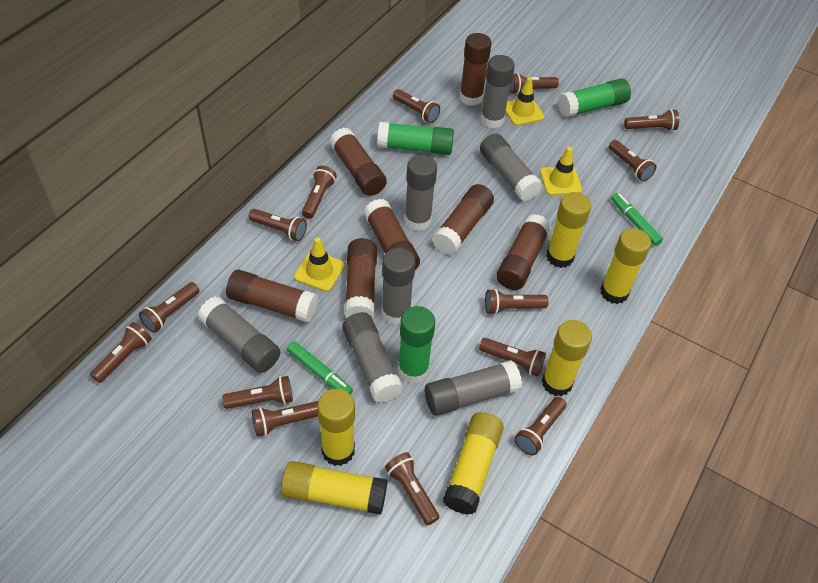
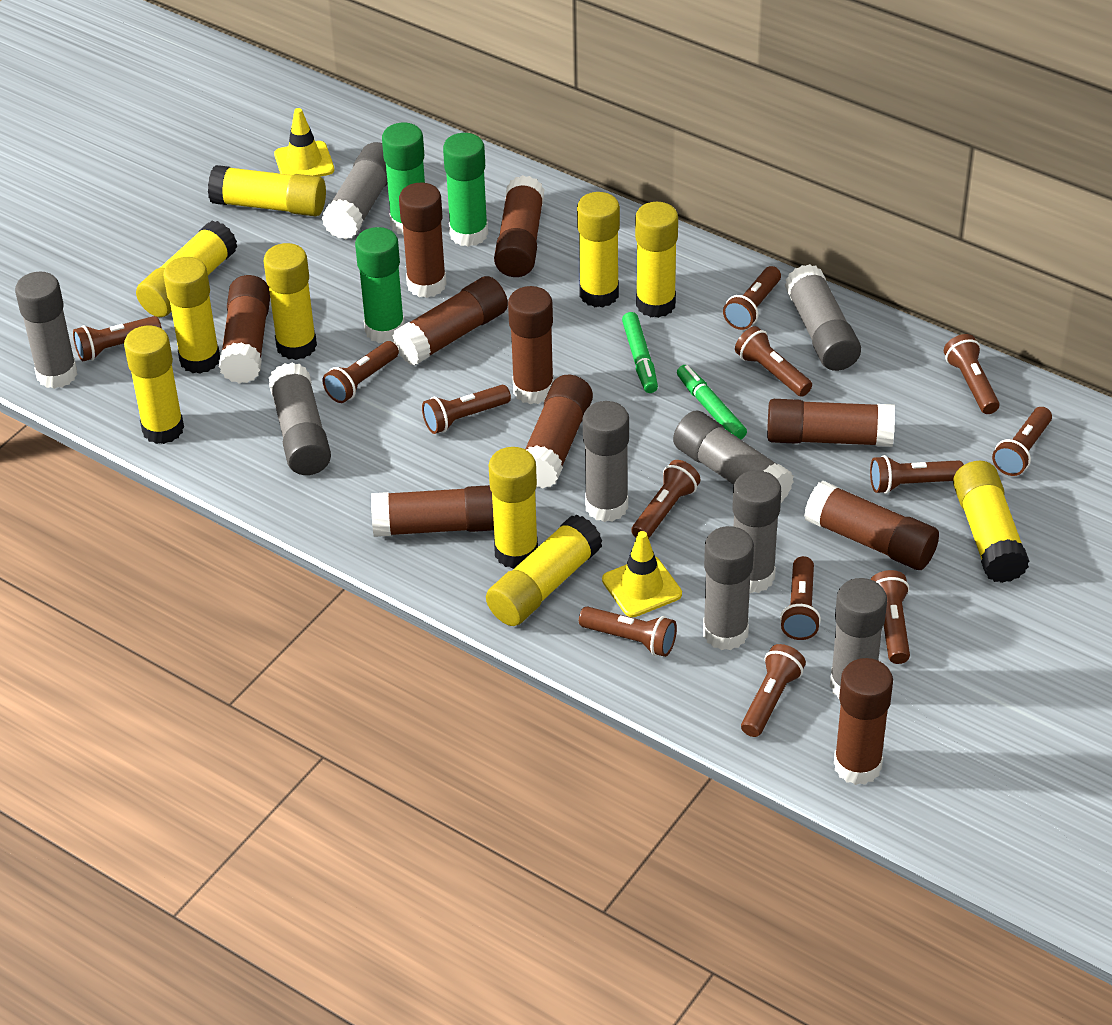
brown flashlight: 14 -> 13
brown glue stick: 7 -> 10
grey glue stick: 7 -> 9
yellow glue stick: 6 -> 10
yellow traffic cone: 3 -> 2

